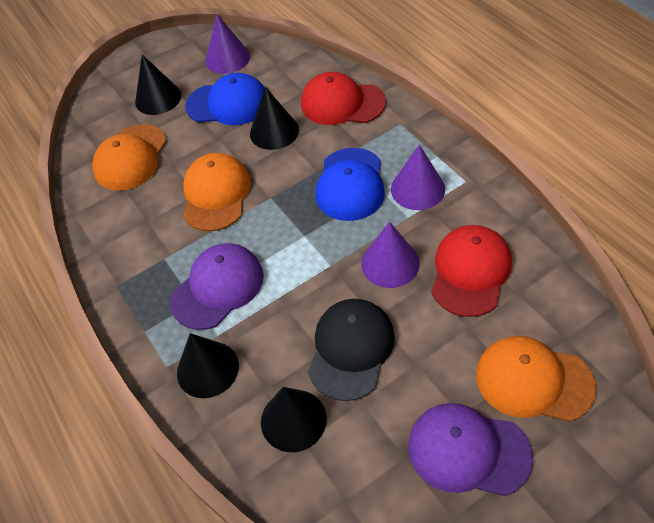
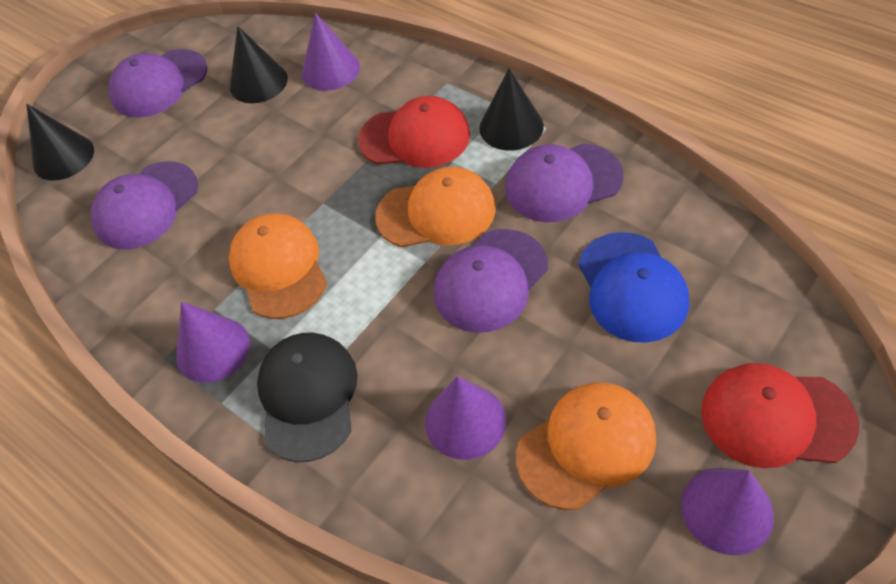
black cone: 4 -> 3
blue cap: 2 -> 1
purple cap: 2 -> 4
purple cone: 3 -> 4

